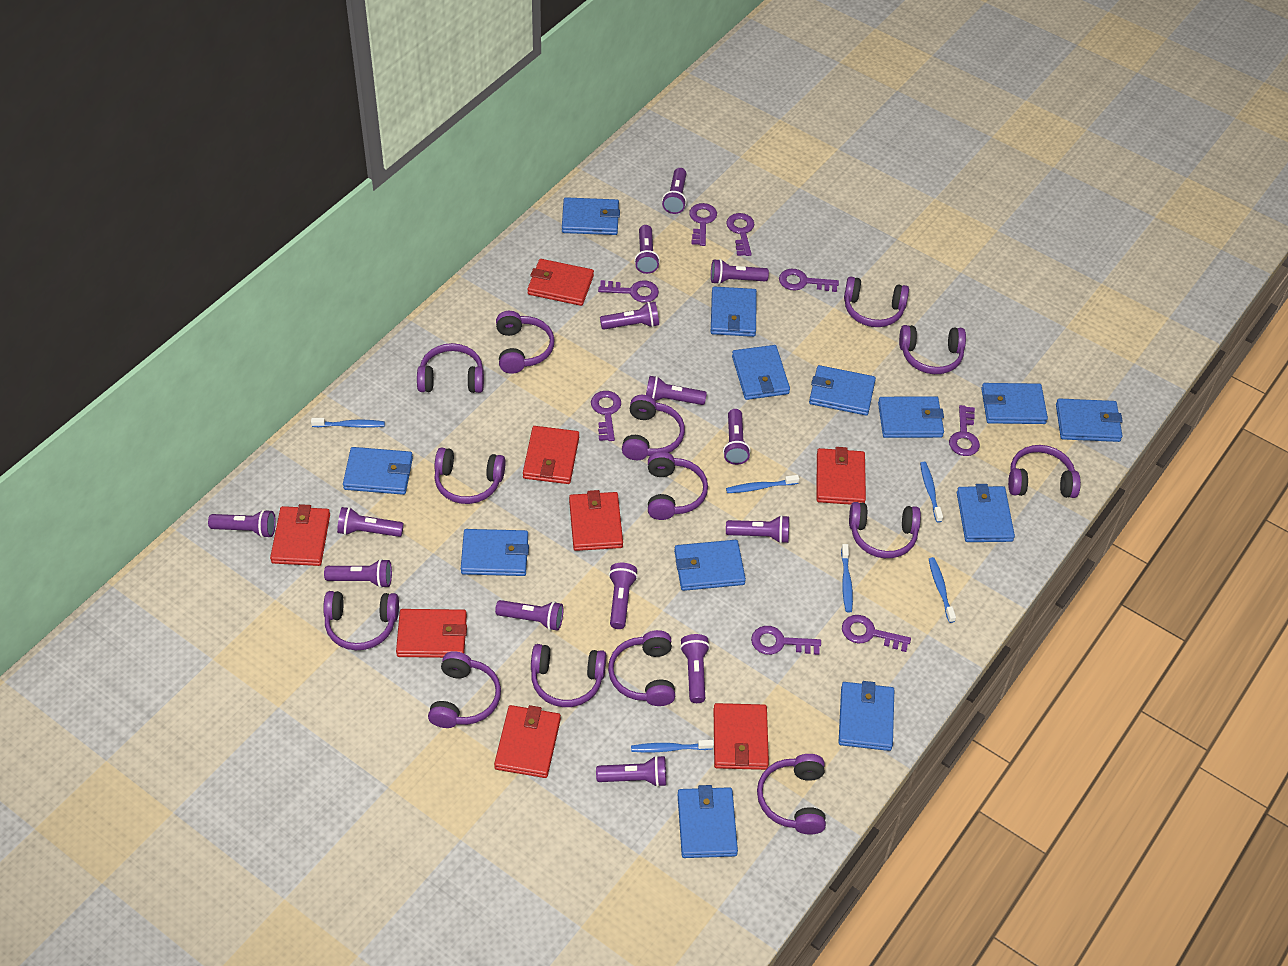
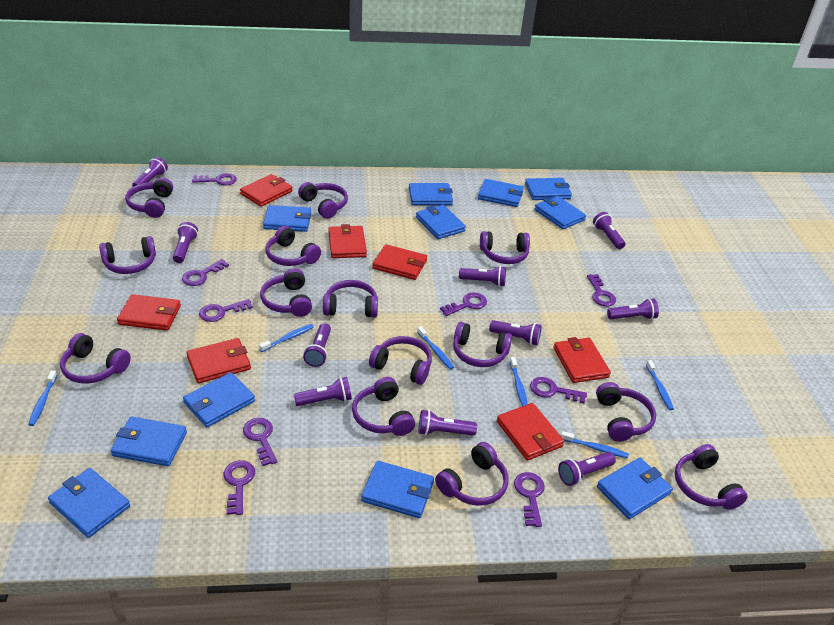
blue wallet: 13 -> 11
purple flashlight: 14 -> 10
purple key: 8 -> 9
red wallet: 8 -> 7

